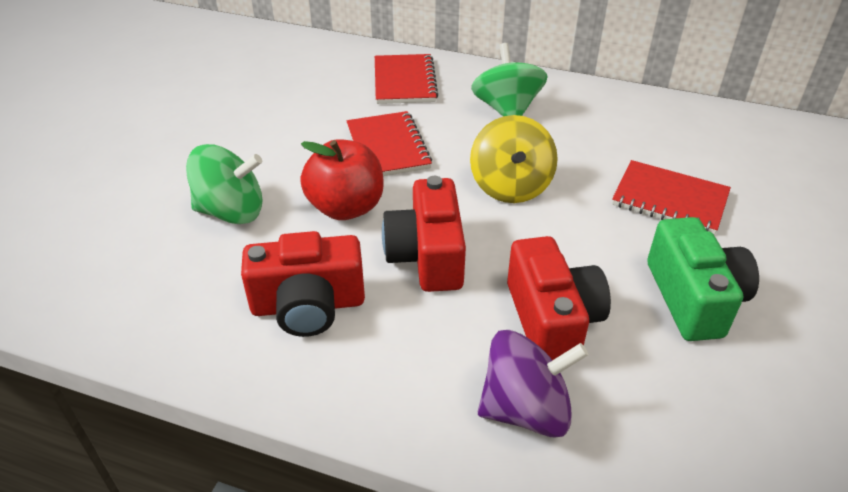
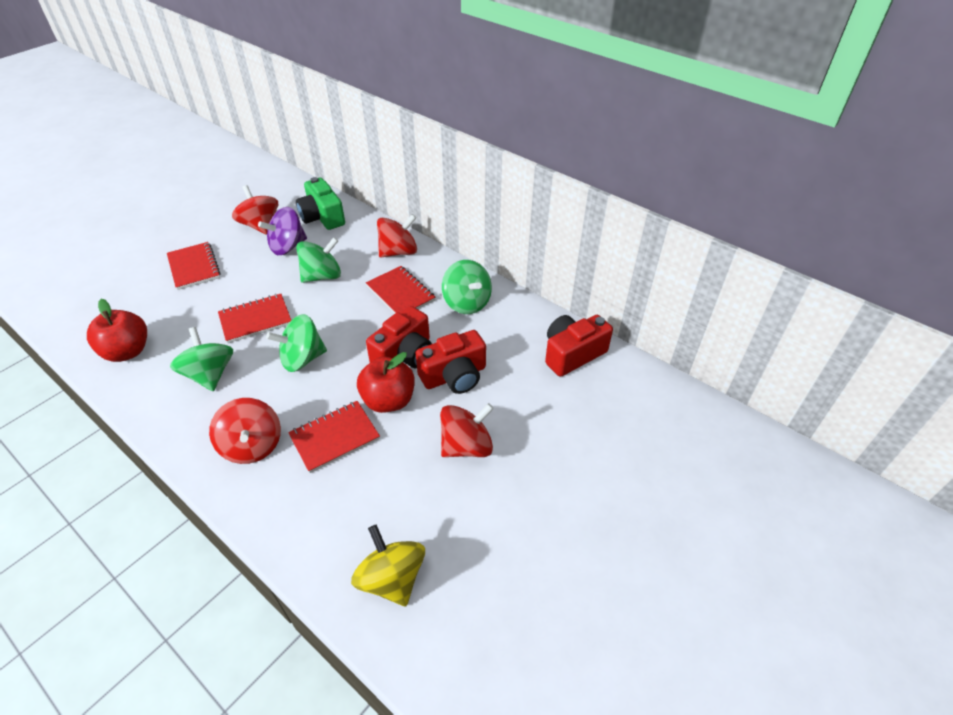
green spinning top: 2 -> 4
red apple: 1 -> 2
red notebook: 3 -> 4
red spinning top: 0 -> 4

